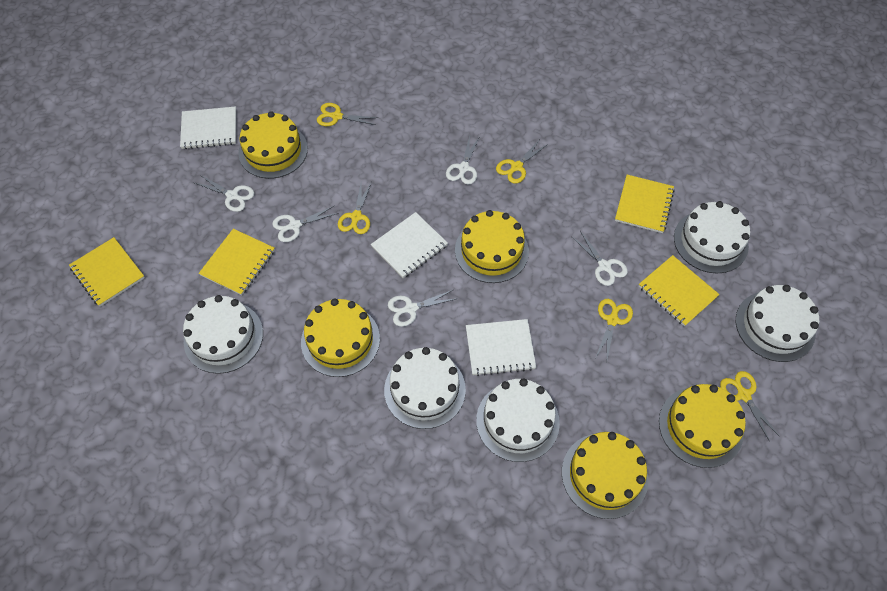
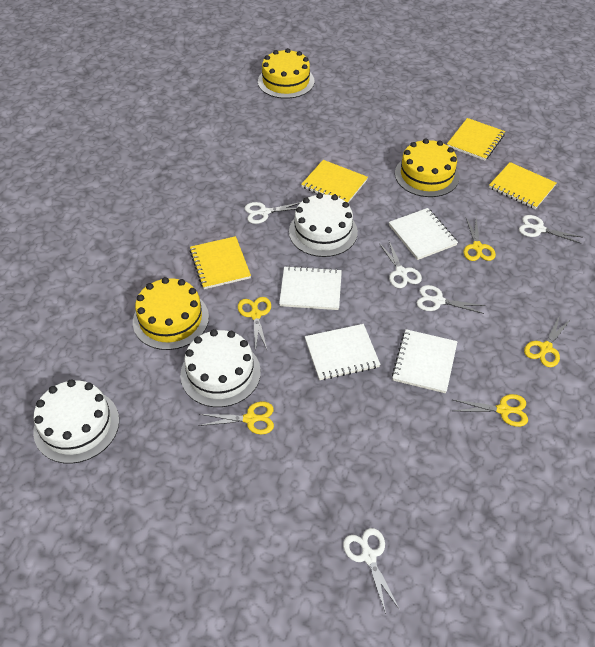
white cake: 5 -> 3
white notebook: 3 -> 4
yellow cake: 5 -> 3

